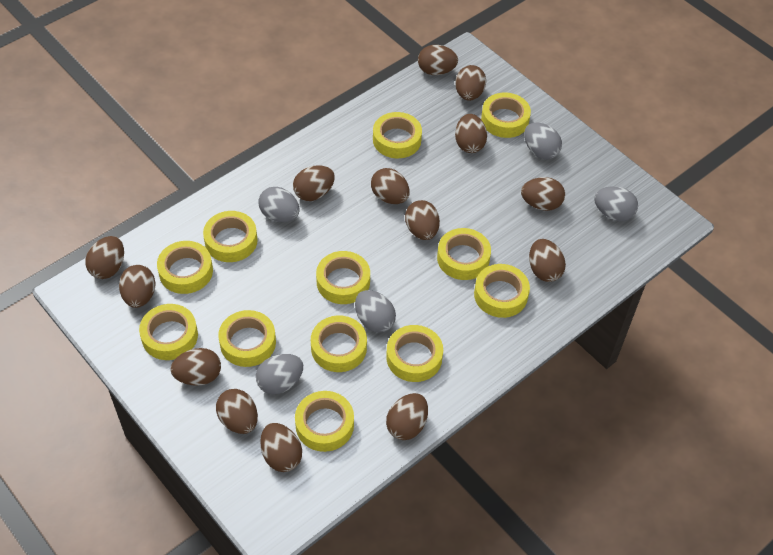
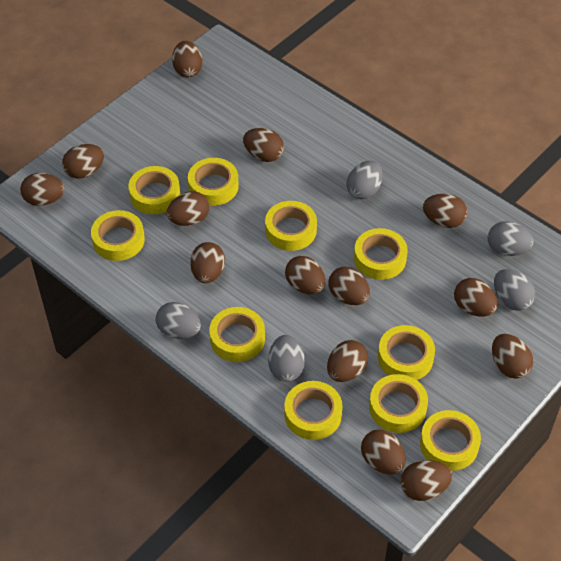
yellow tape: 12 -> 10

